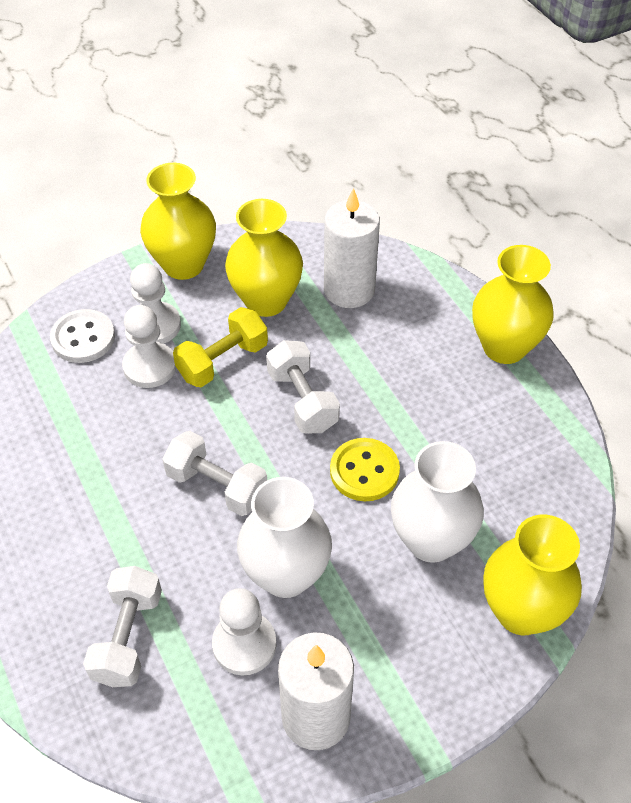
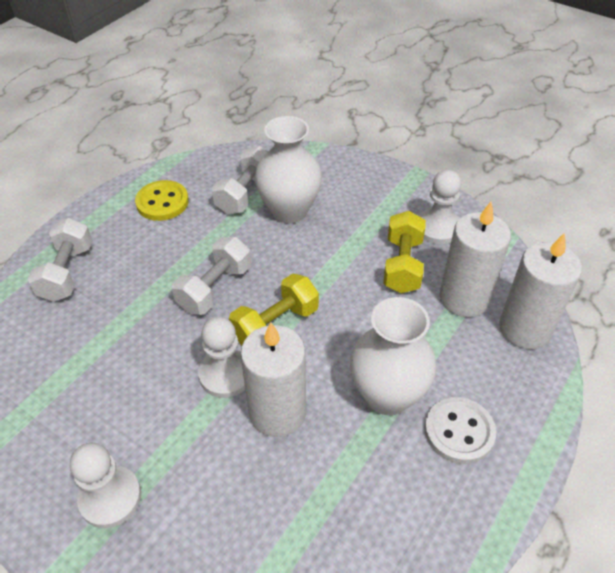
white candle: 2 -> 3
yellow dumbbell: 1 -> 2
yellow vase: 4 -> 0

